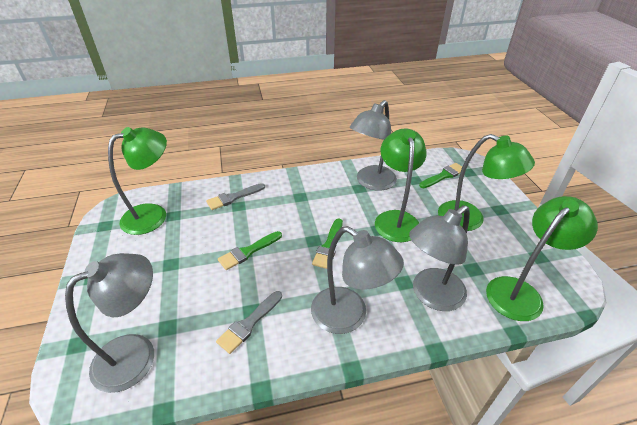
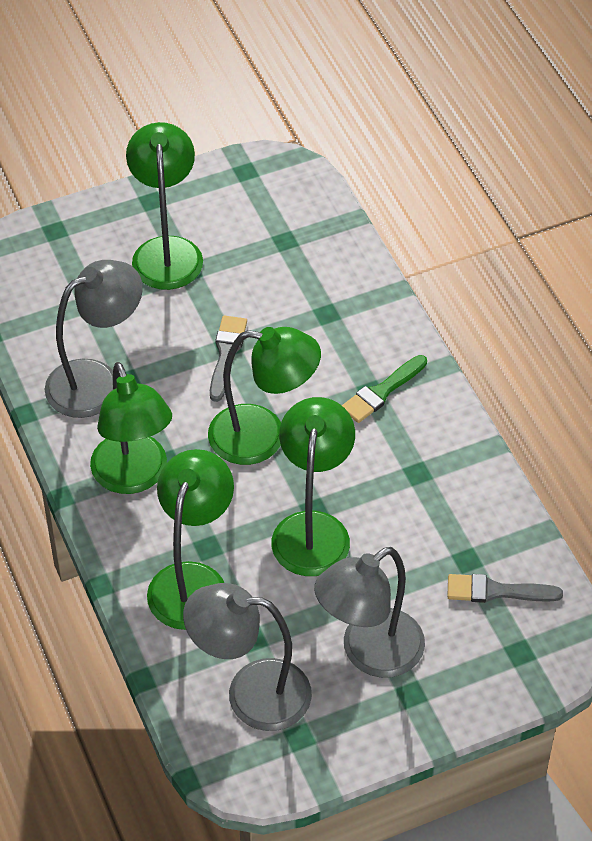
green brush: 3 -> 1
green lamp: 4 -> 5
grey lamp: 4 -> 3

